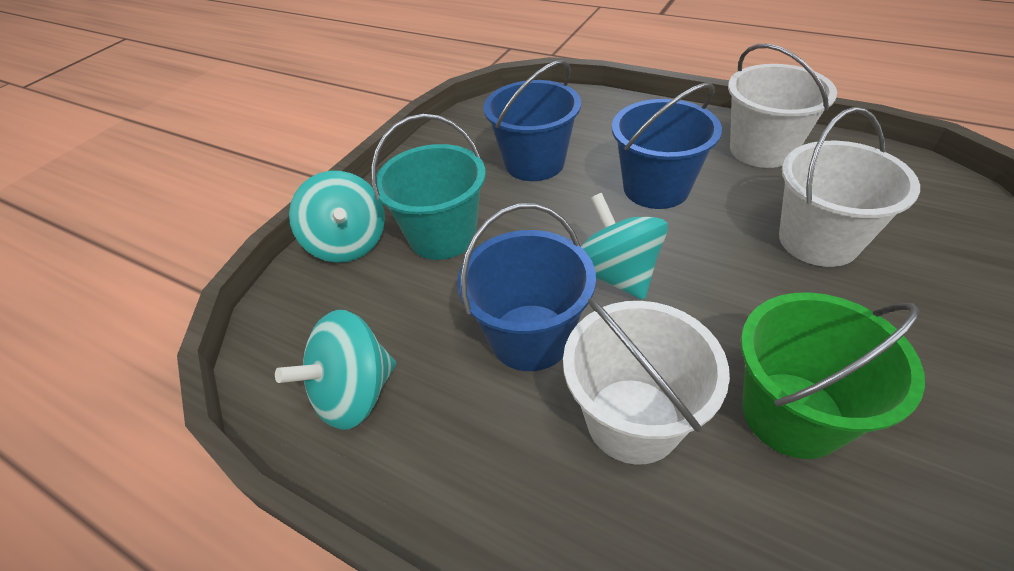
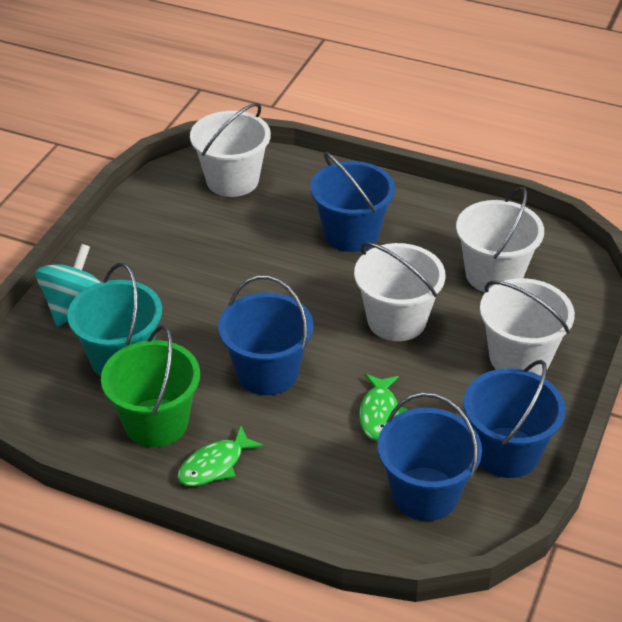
blue bucket: 3 -> 4
green fish: 0 -> 2
turquoise spinning top: 3 -> 1
white bucket: 3 -> 4

